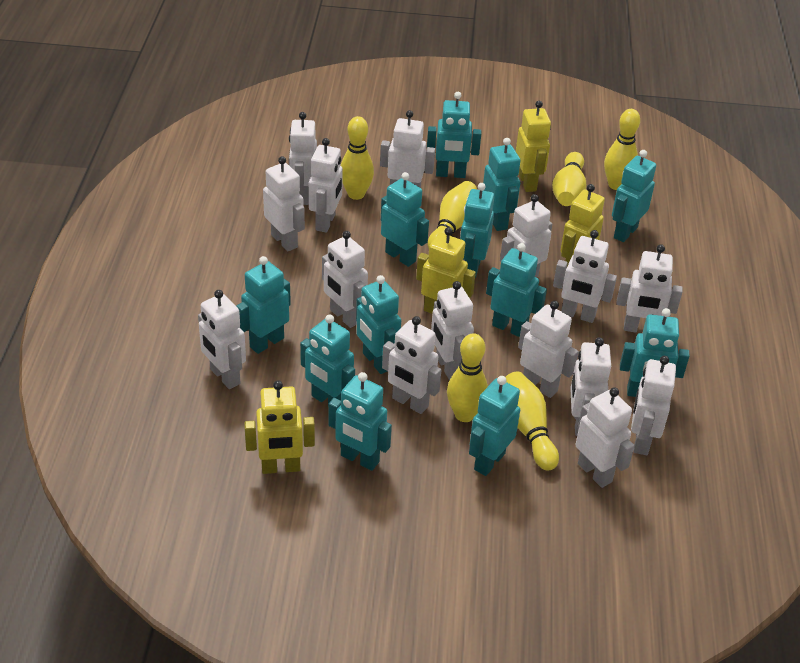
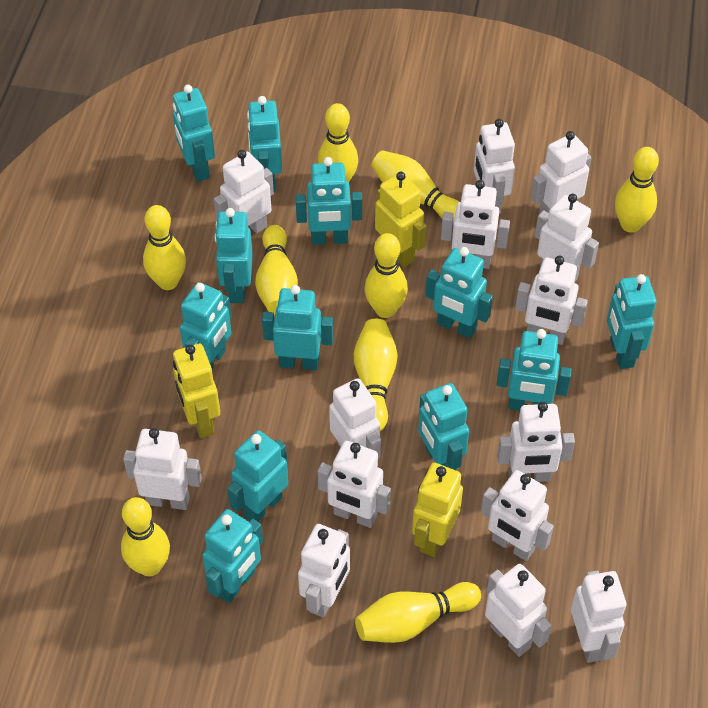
white robot: 15 -> 14
yellow bowling pin: 6 -> 9
yellow robot: 4 -> 3

